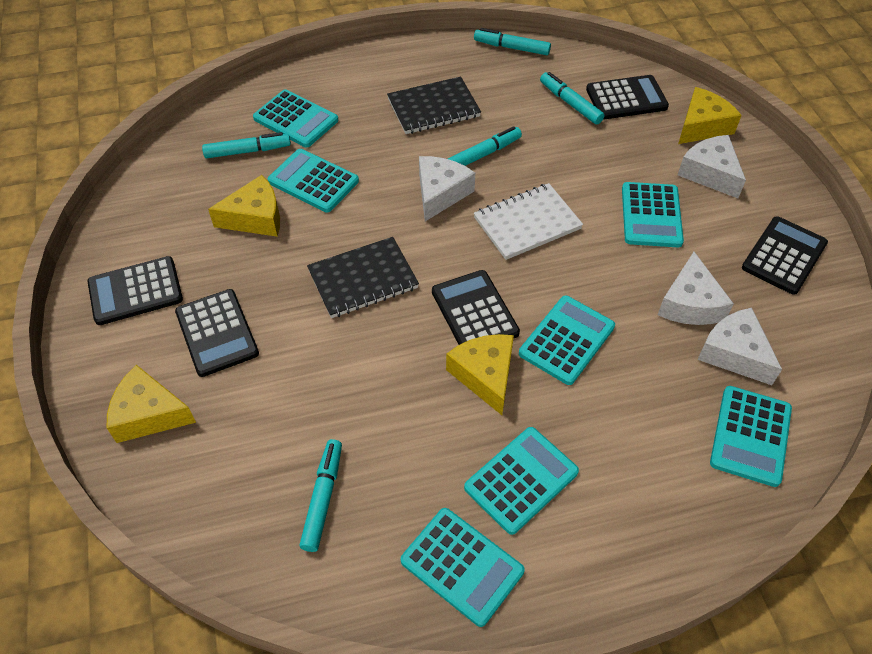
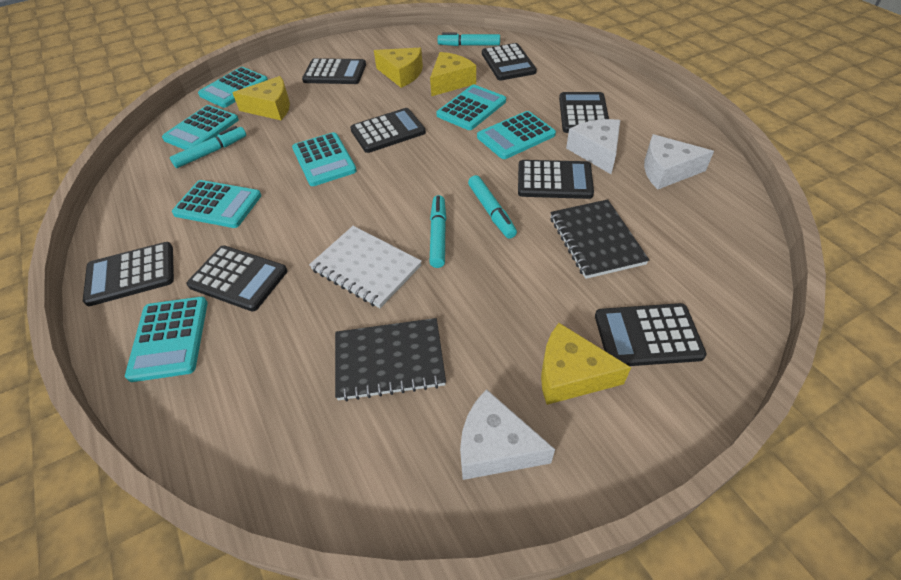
black calculator: 5 -> 8
turquoise marker: 5 -> 4
white cheese: 4 -> 3

